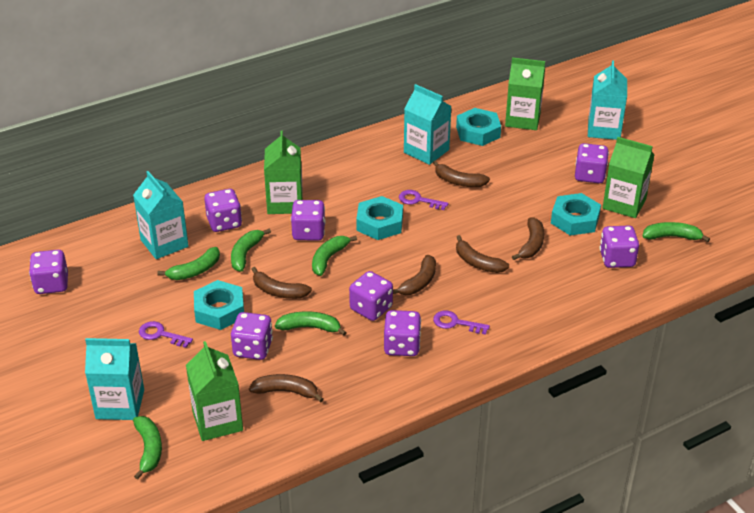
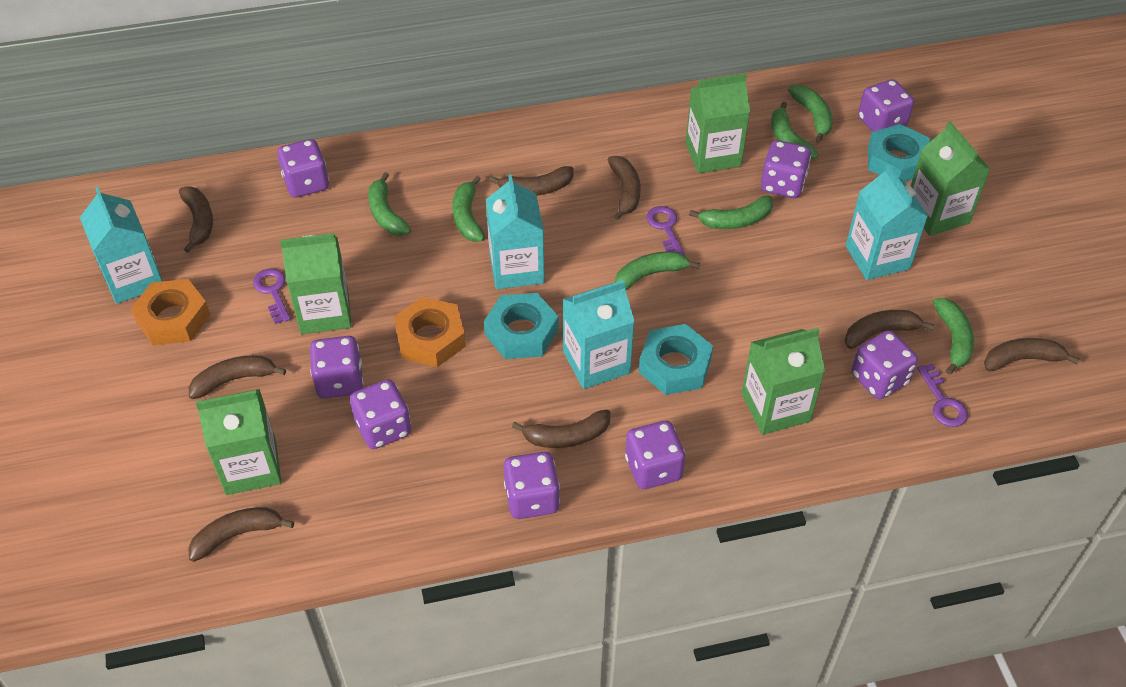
brown banana: 6 -> 8
green banana: 6 -> 7
green carton: 4 -> 5
orange nut: 0 -> 2
turquoise nut: 4 -> 3

